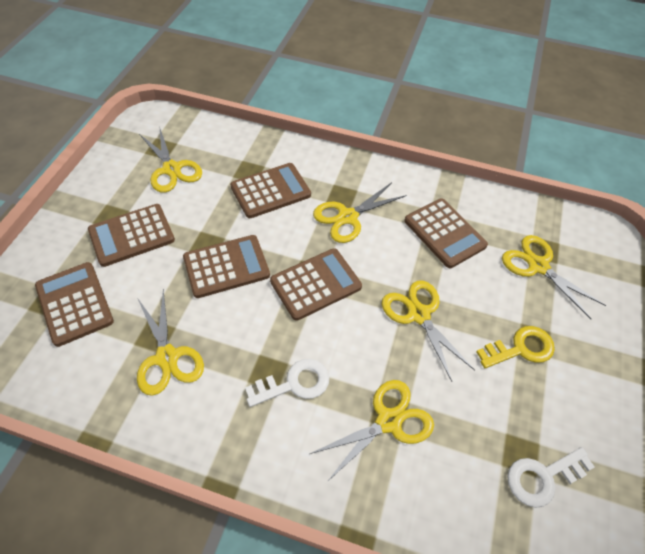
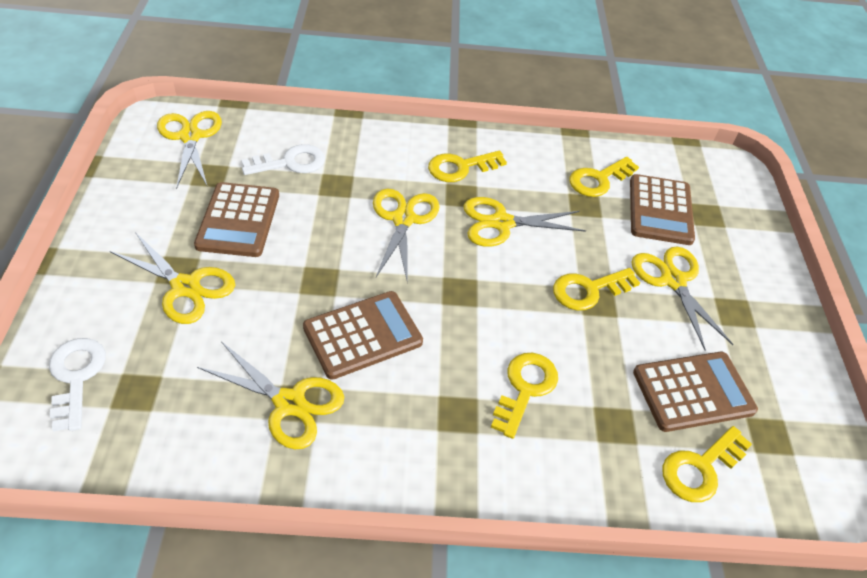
brown calculator: 6 -> 4
yellow key: 1 -> 5

